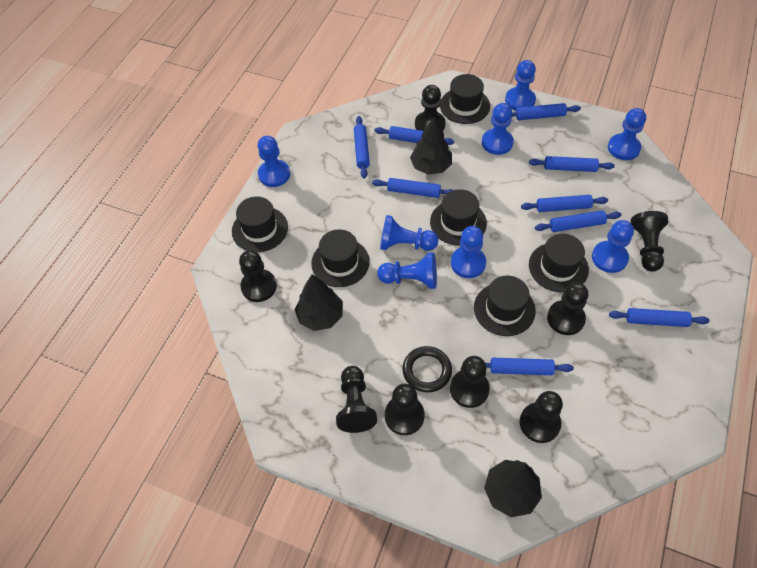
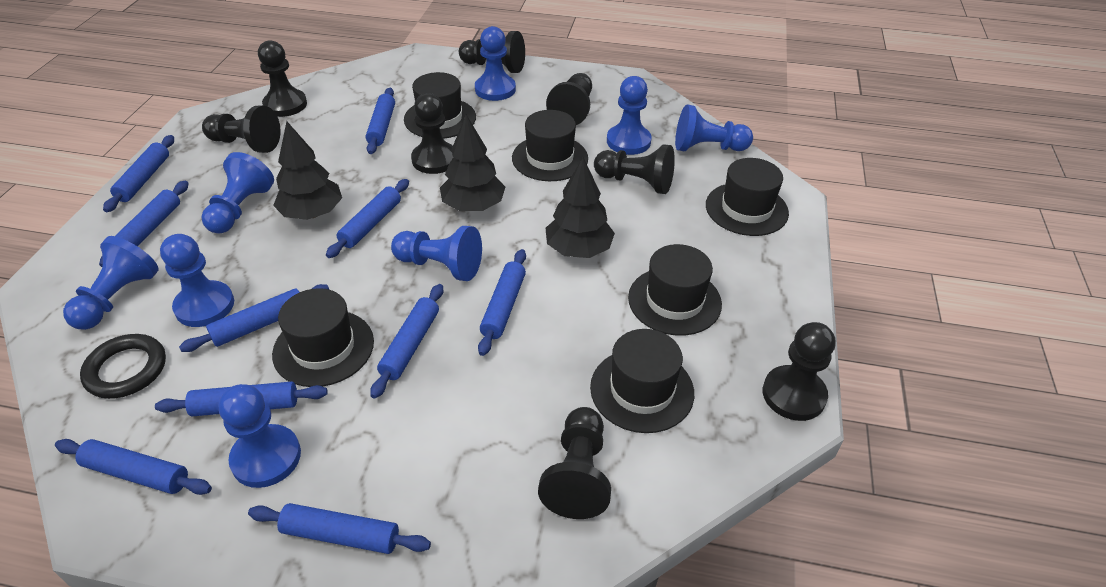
blue rolling pin: 9 -> 10

